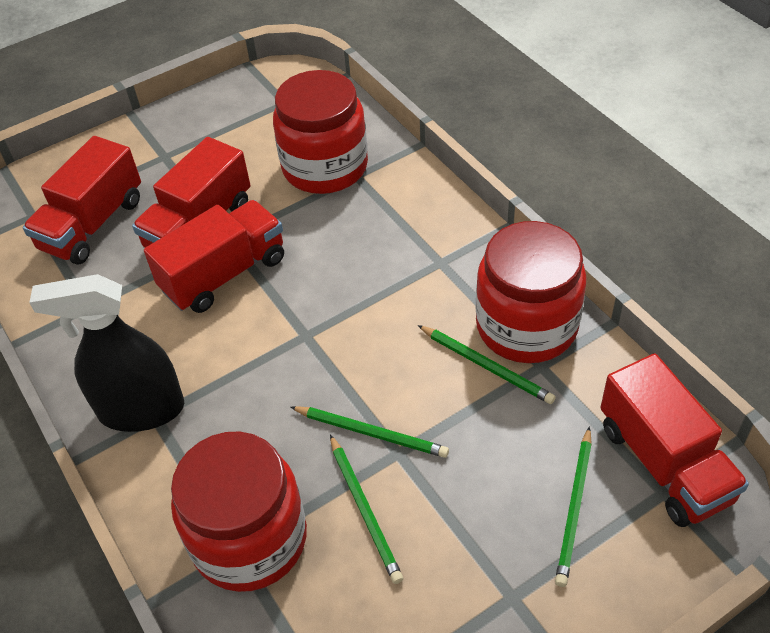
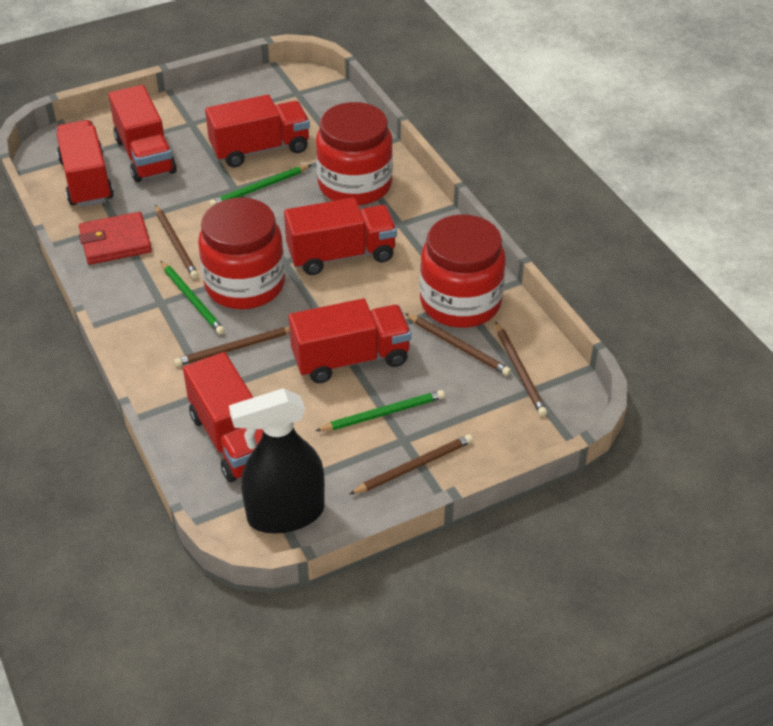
brown pencil: 0 -> 5
green pencil: 4 -> 3
red truck: 4 -> 6
red wallet: 0 -> 1

